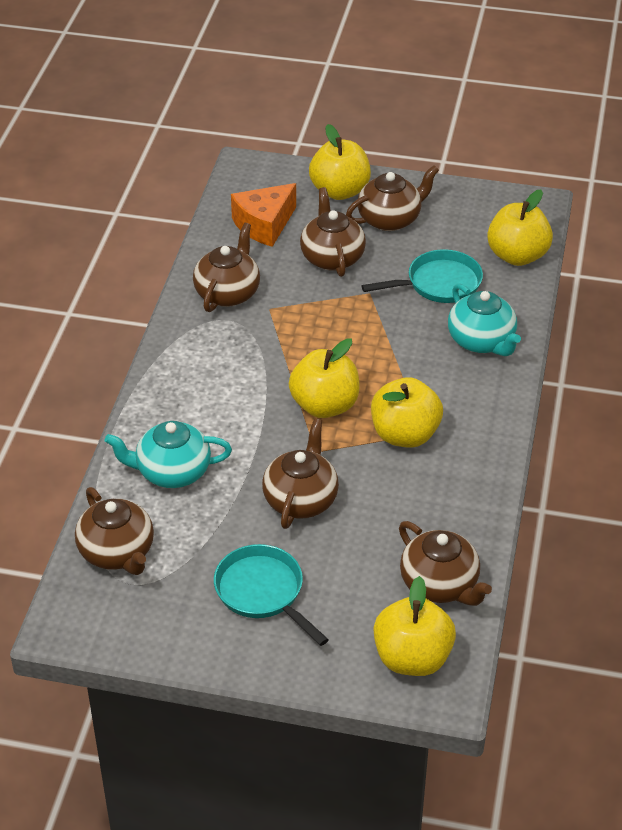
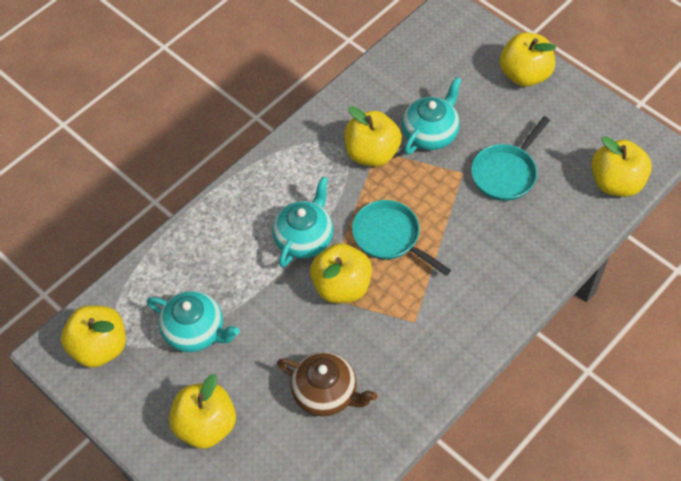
brown teapot: 6 -> 1
orange cheese: 1 -> 0
turquoise teapot: 2 -> 3
yellow apple: 5 -> 6

